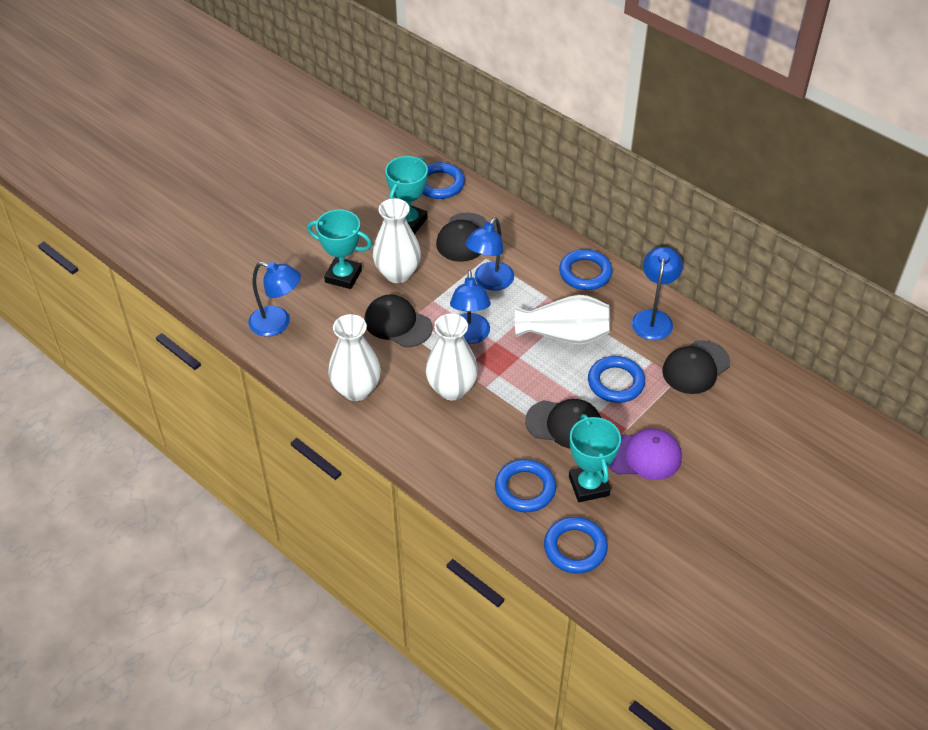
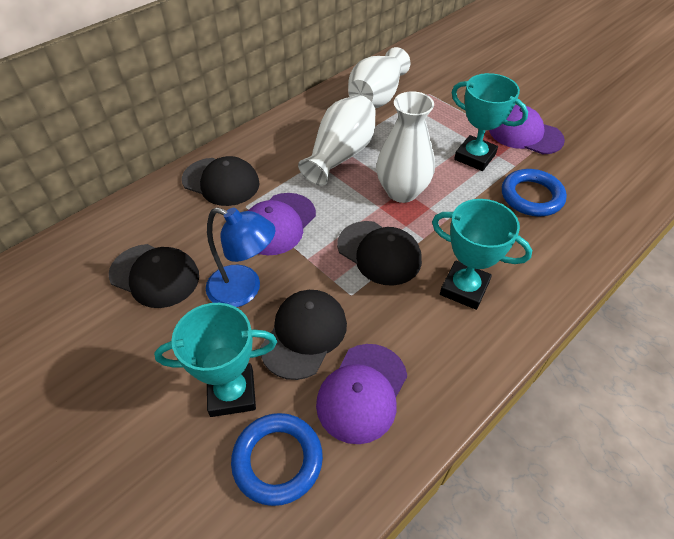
blue lamp: 4 -> 1
blue ring: 5 -> 2
purple cap: 1 -> 3
white vase: 4 -> 3

